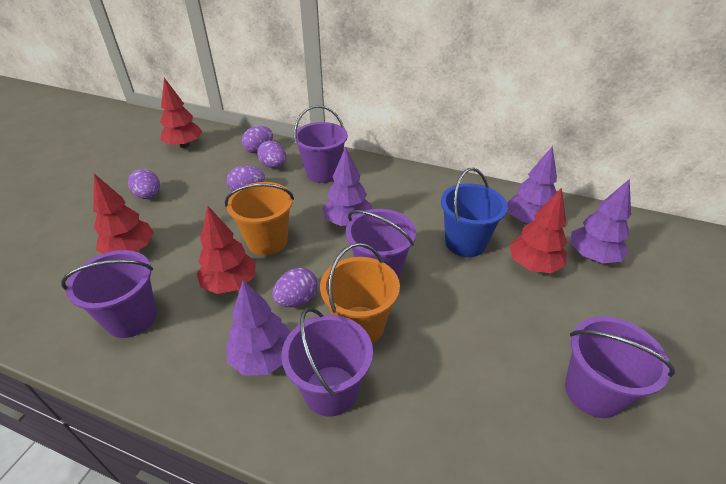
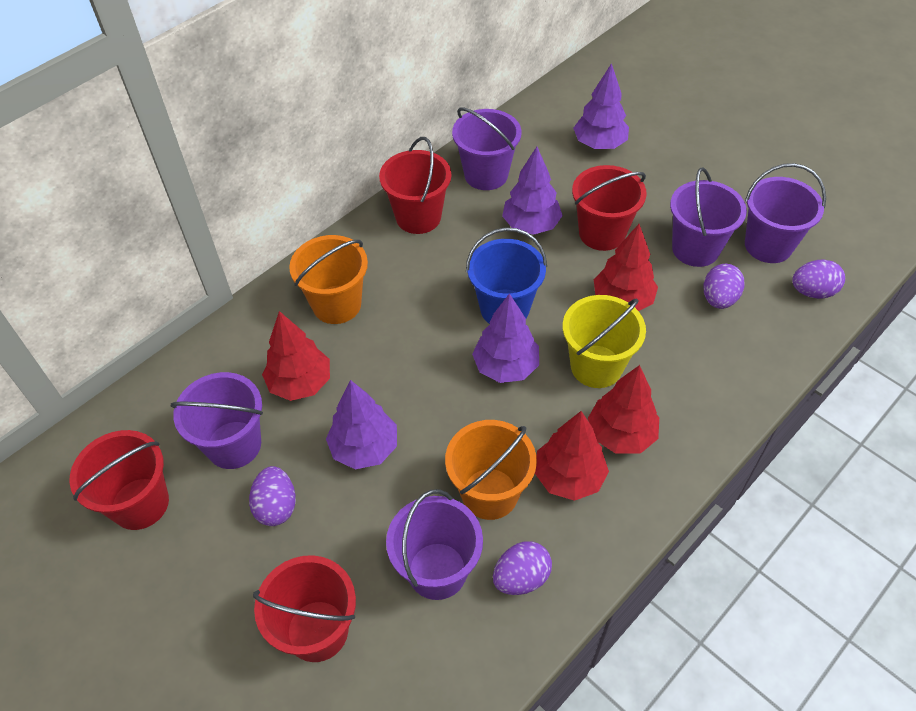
purple egg: 5 -> 4
red bucket: 0 -> 4
yellow bucket: 0 -> 1

